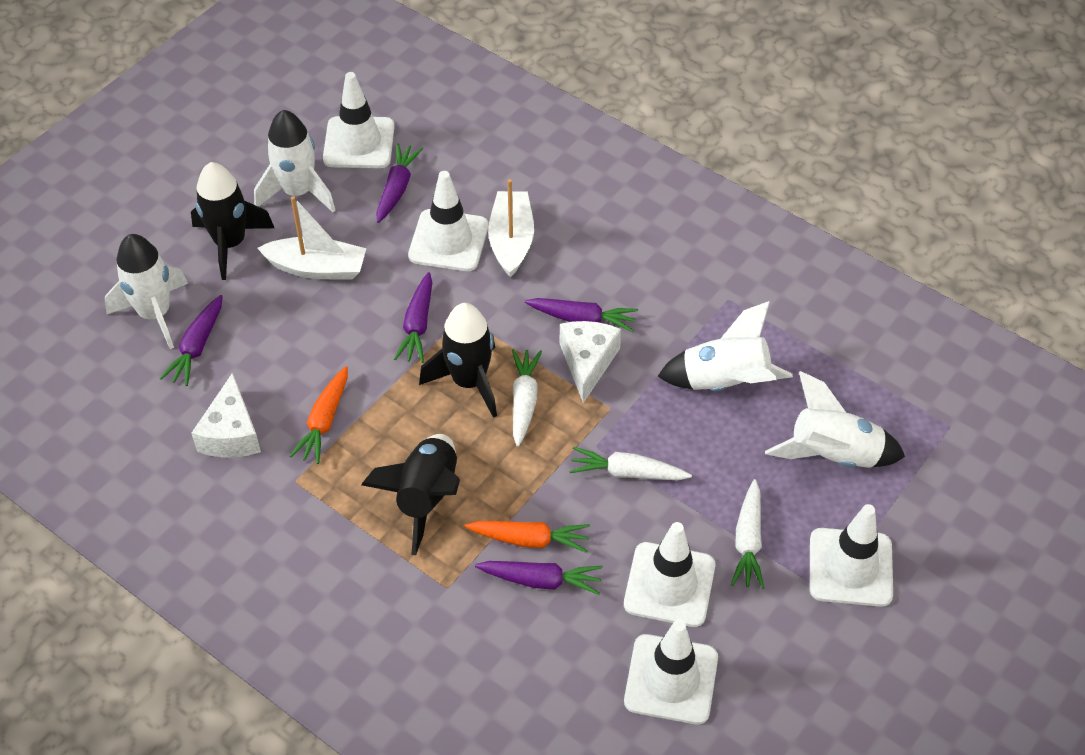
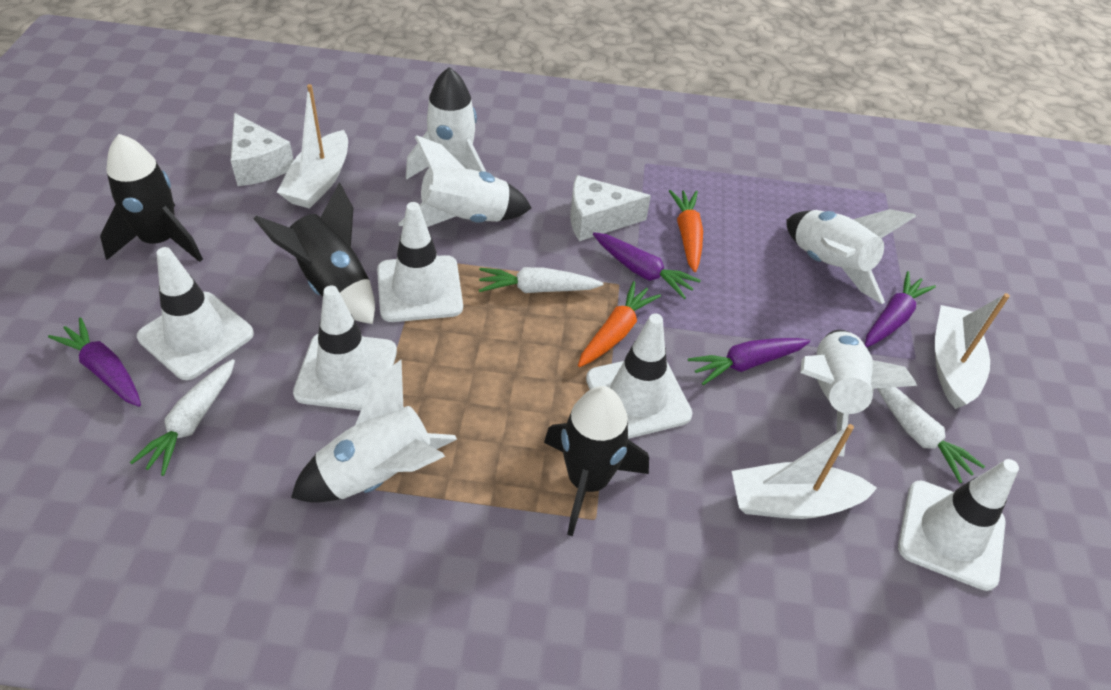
purple carrot: 5 -> 4
white boat: 2 -> 3
white rocket: 4 -> 5

